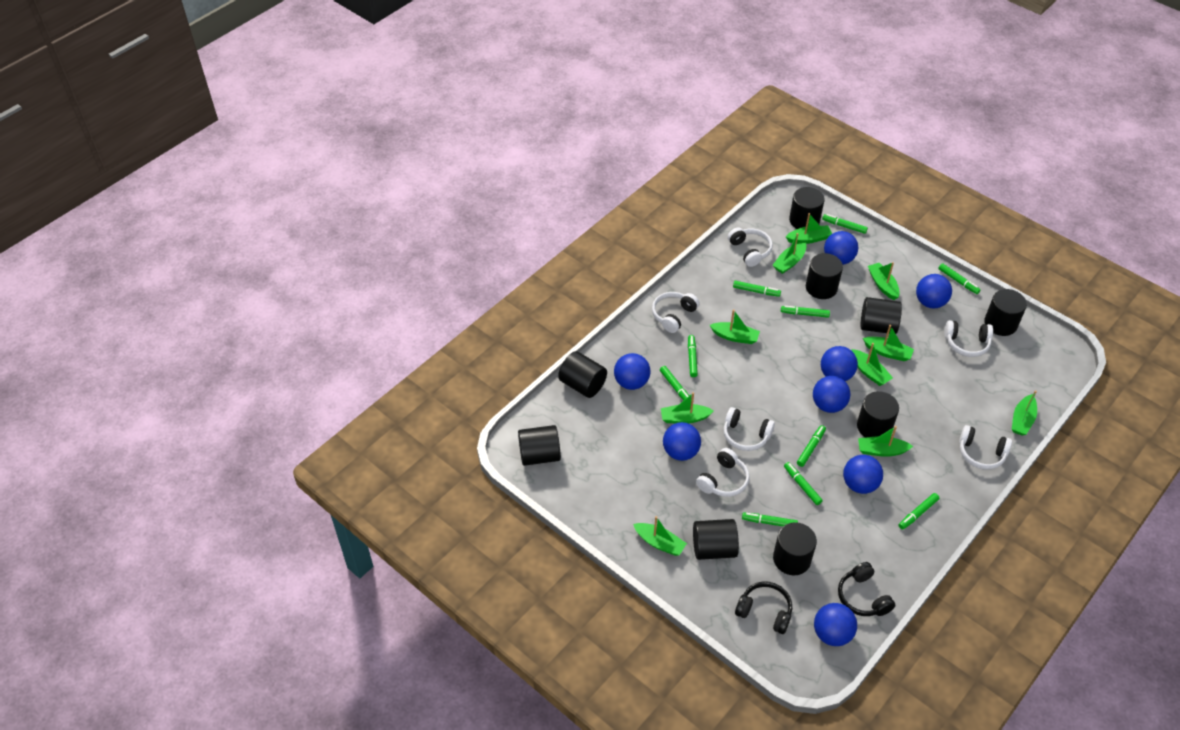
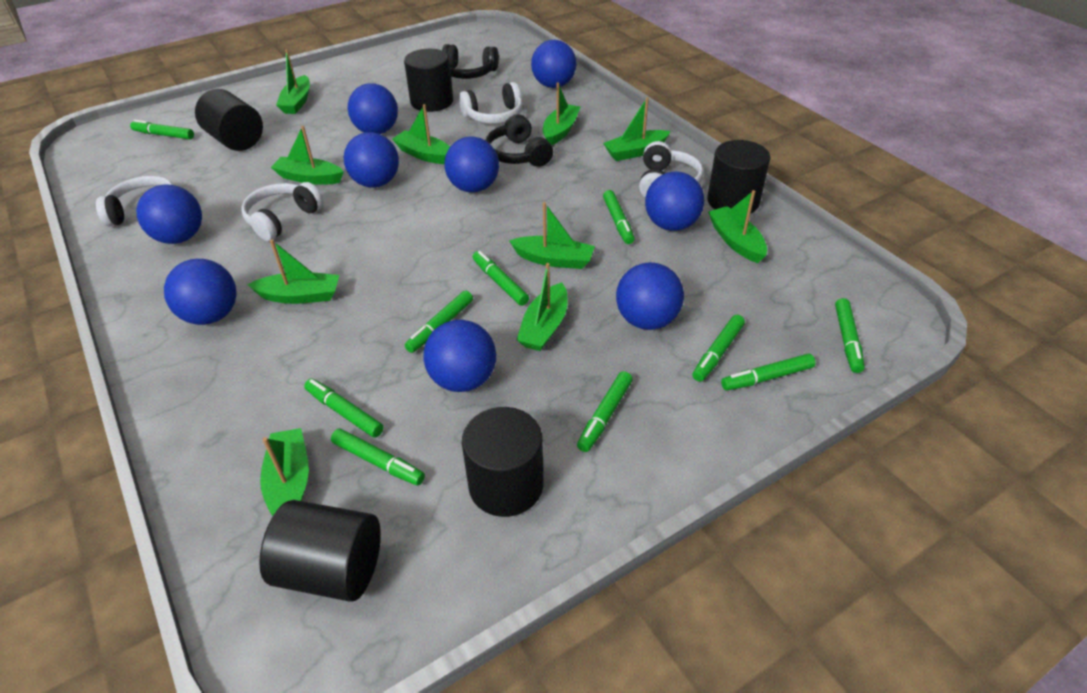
black cylinder: 9 -> 5
blue ball: 8 -> 9
white headphones: 6 -> 4

